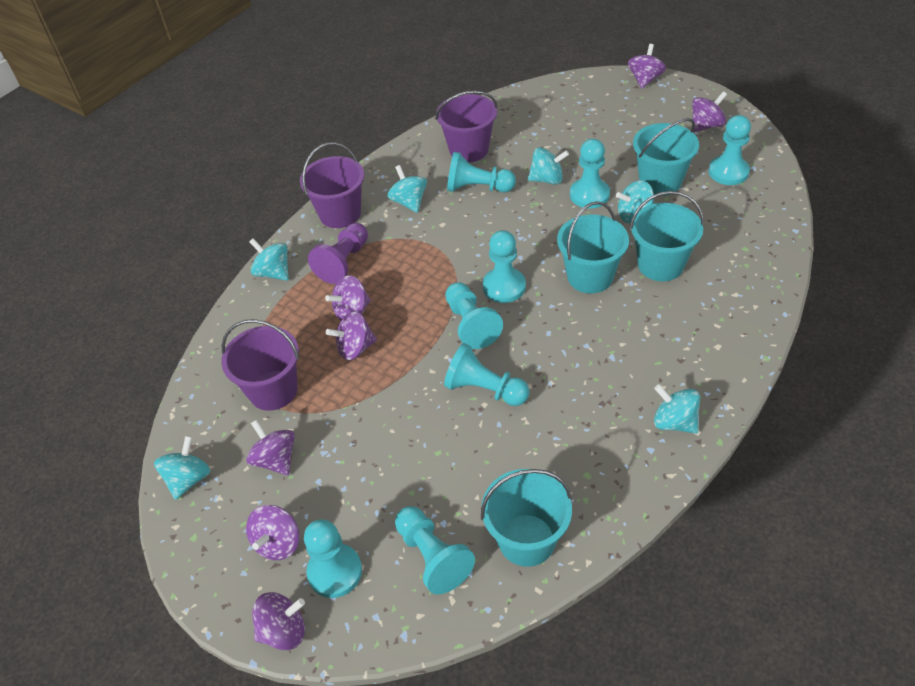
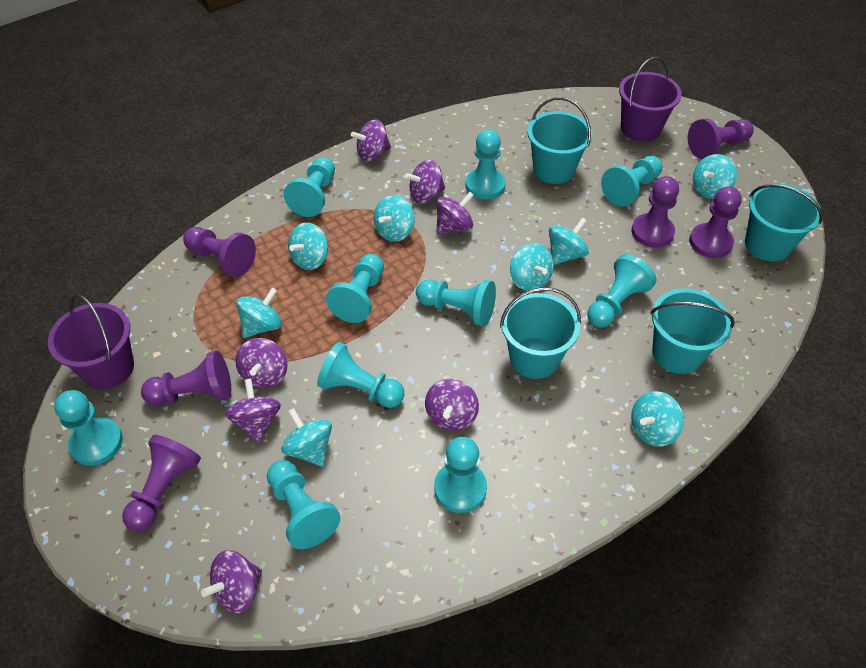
purple bucket: 3 -> 2
purple pawn: 1 -> 6
turquoise pawn: 8 -> 10
turquoise spinning top: 6 -> 8

